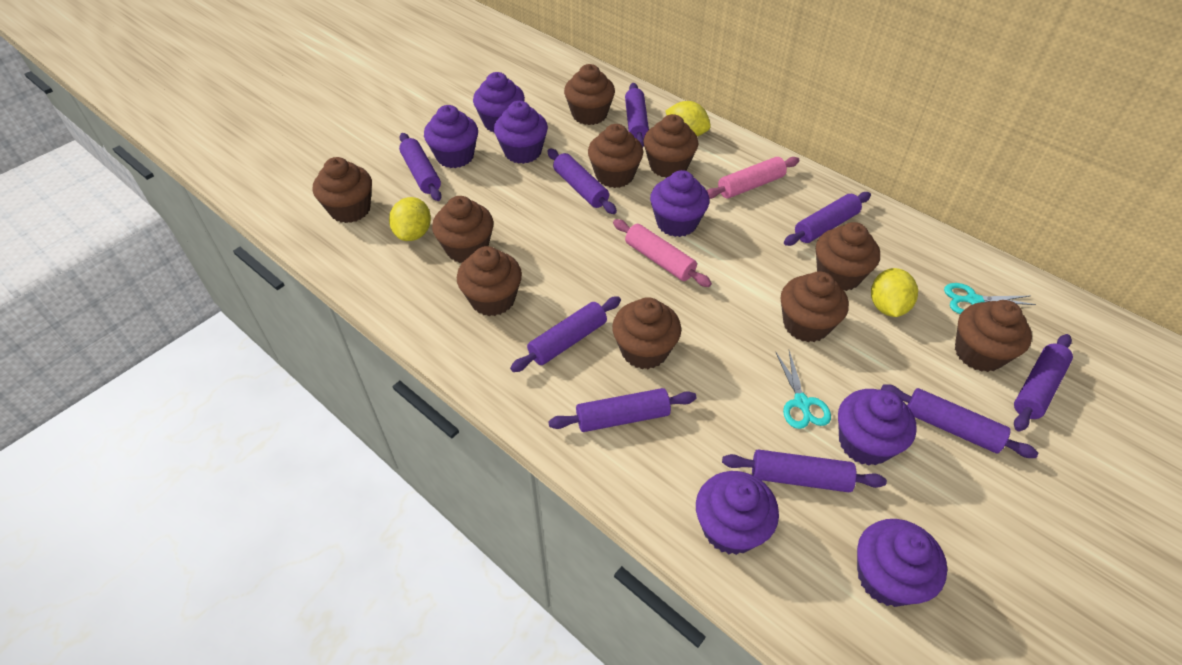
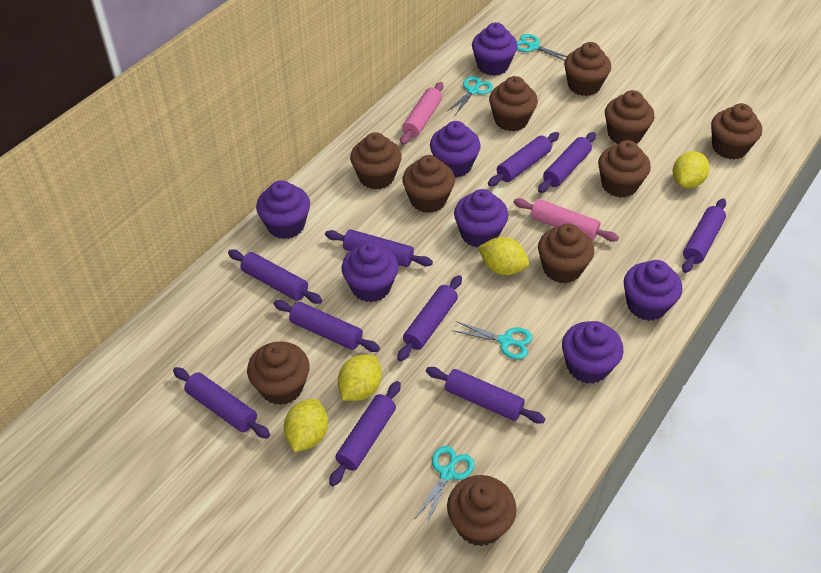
purple rolling pin: 9 -> 10
turquoise scissors: 2 -> 4
yellow lemon: 3 -> 4

